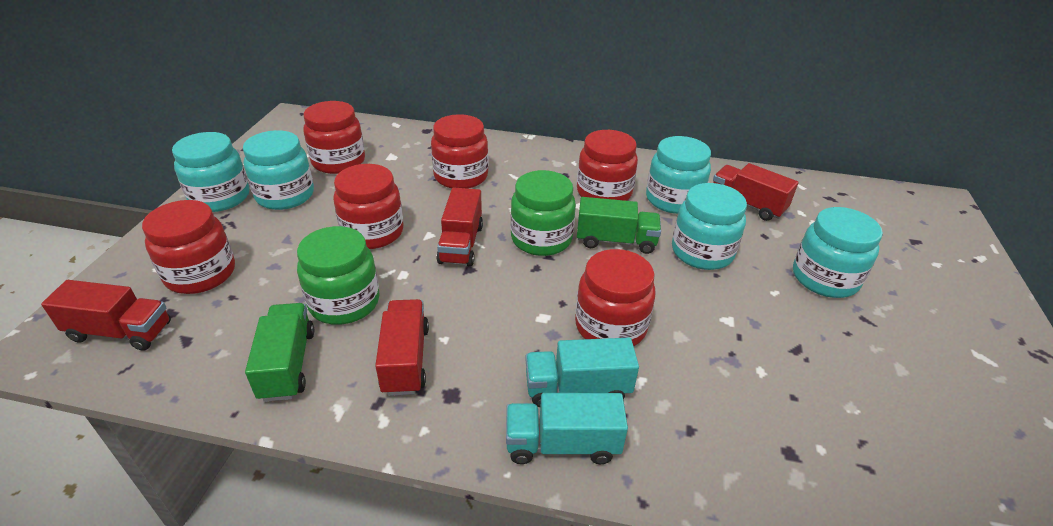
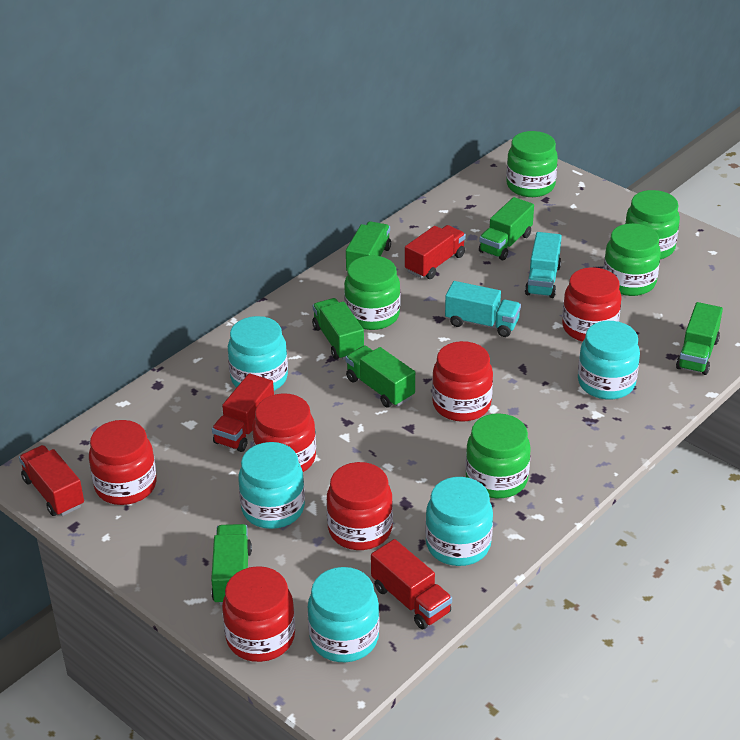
green jar: 2 -> 5
green truck: 2 -> 6

